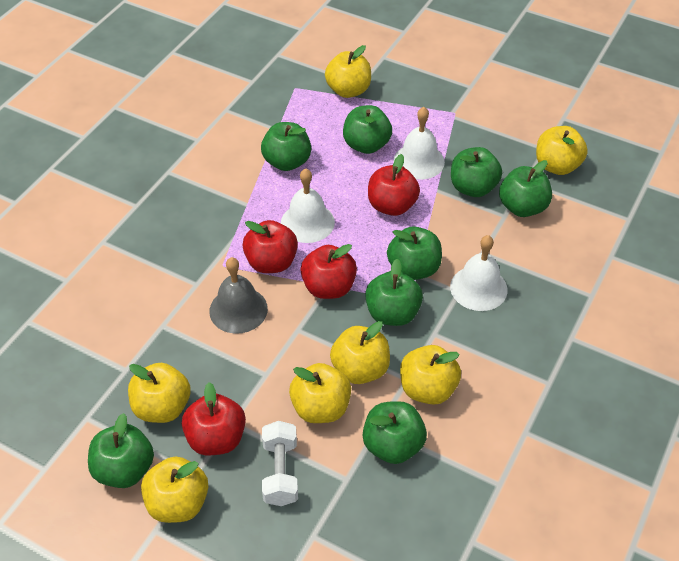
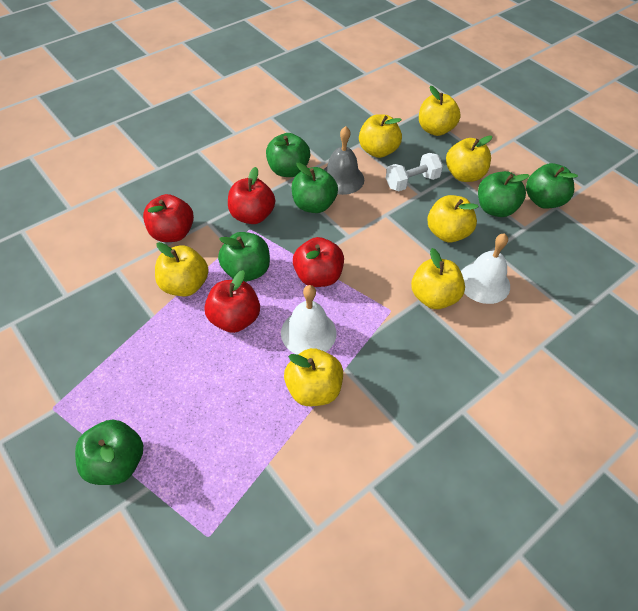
green apple: 8 -> 6
white bell: 3 -> 2

